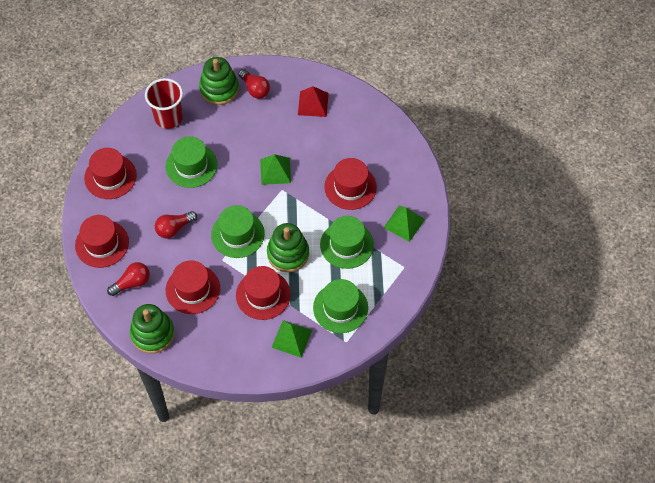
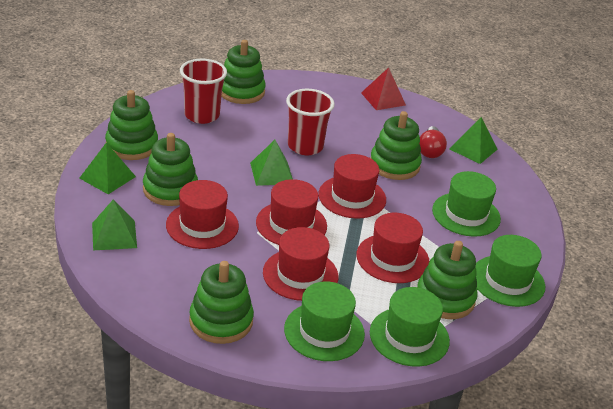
green pyramid: 3 -> 4
green stacking toy: 3 -> 6
red cup: 1 -> 2
red light bulb: 3 -> 1

